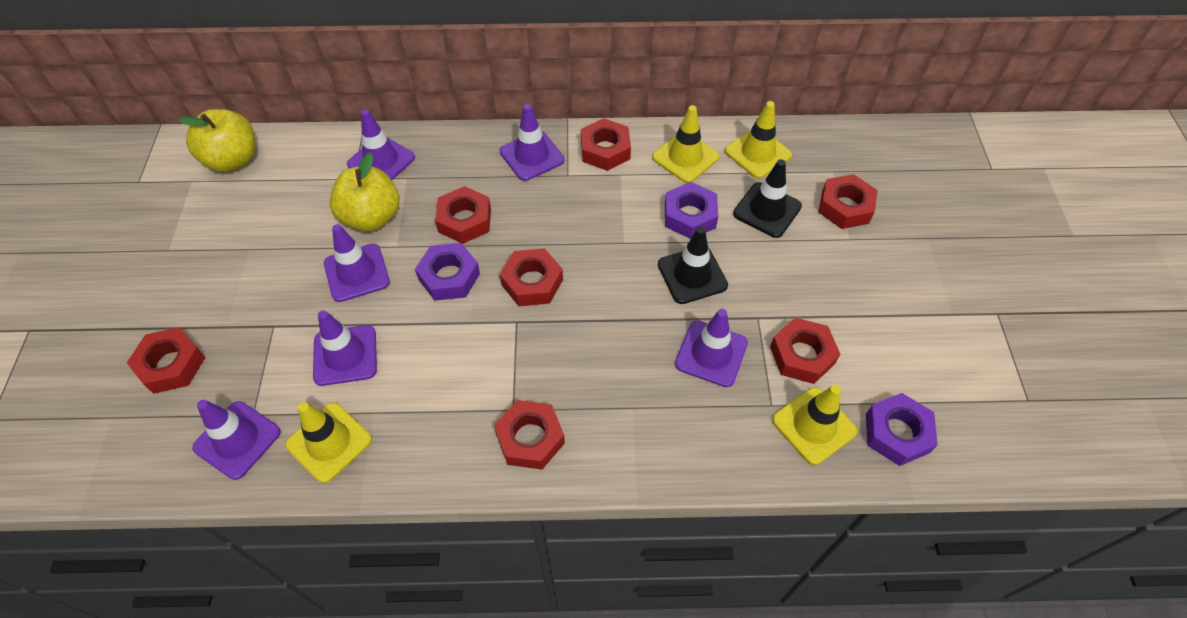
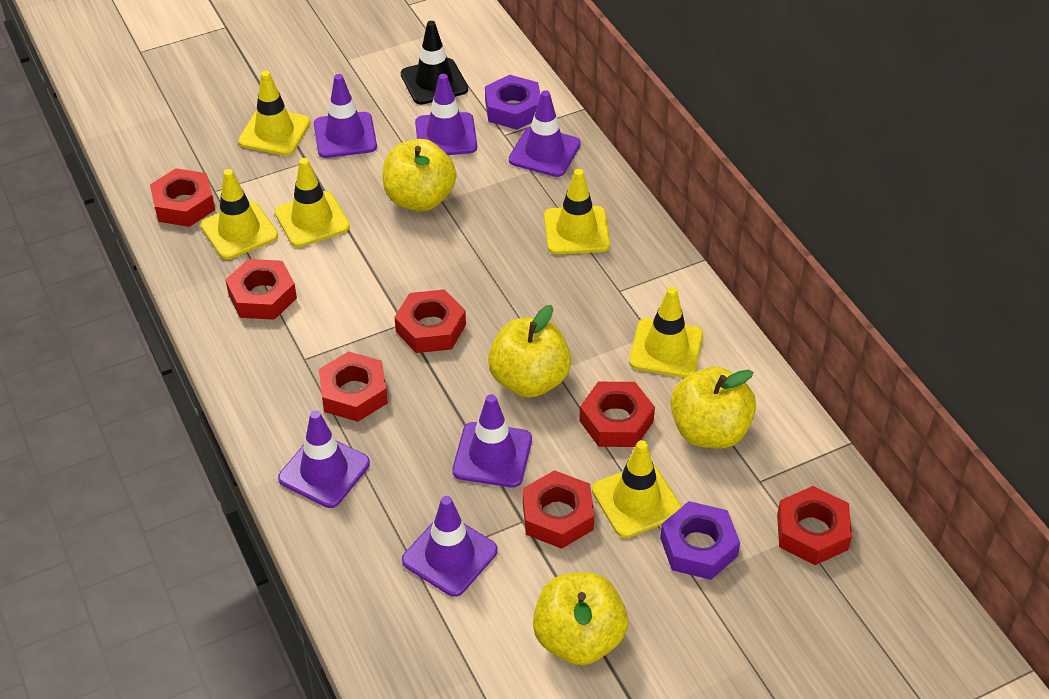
black traffic cone: 2 -> 1
purple nut: 3 -> 2
yellow apple: 2 -> 4
yellow traffic cone: 4 -> 6

